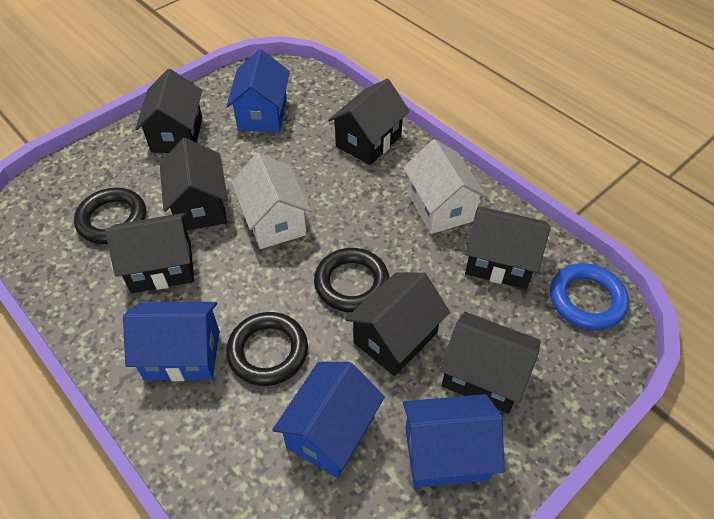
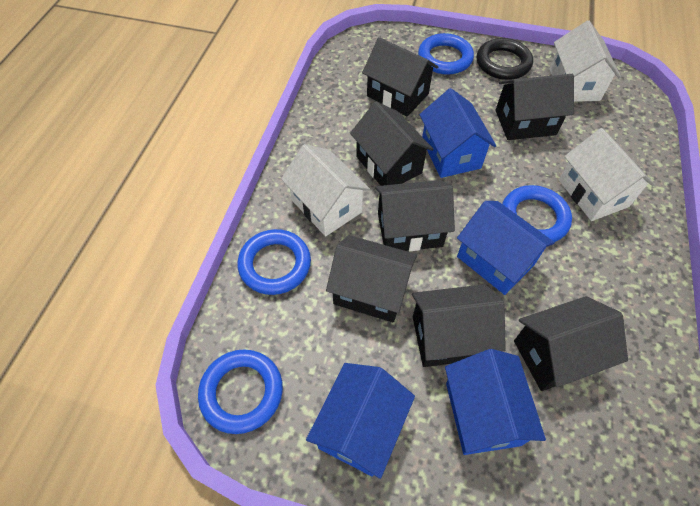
black ring: 3 -> 1
blue ring: 1 -> 4
white house: 2 -> 3

